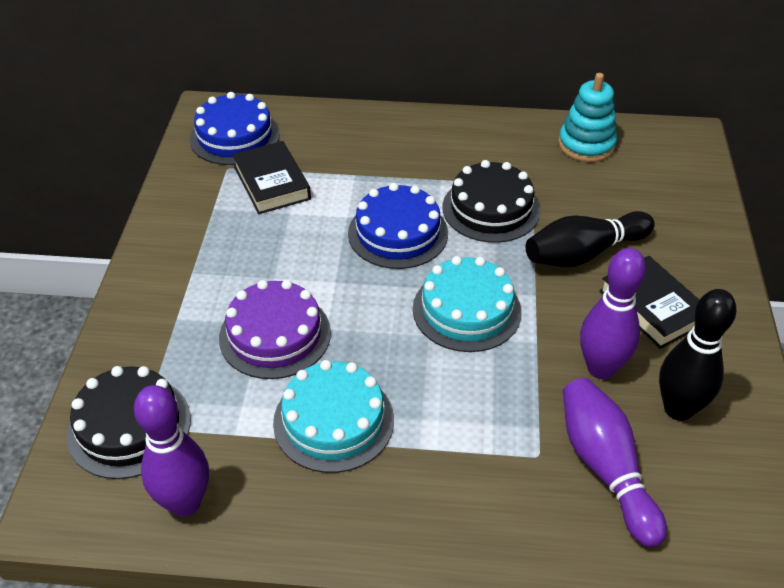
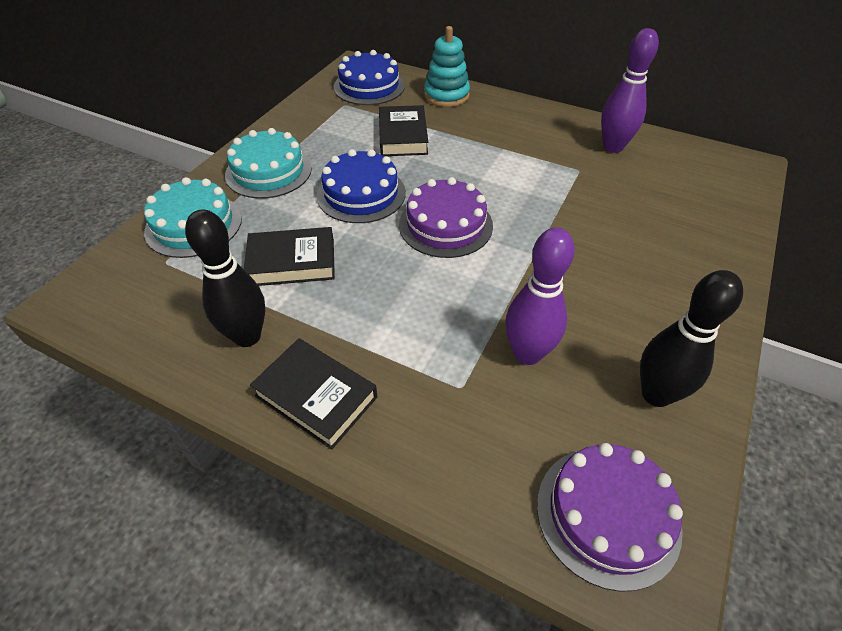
black book: 2 -> 3
black cake: 2 -> 0
purple bowling pin: 3 -> 2
purple cake: 1 -> 2

